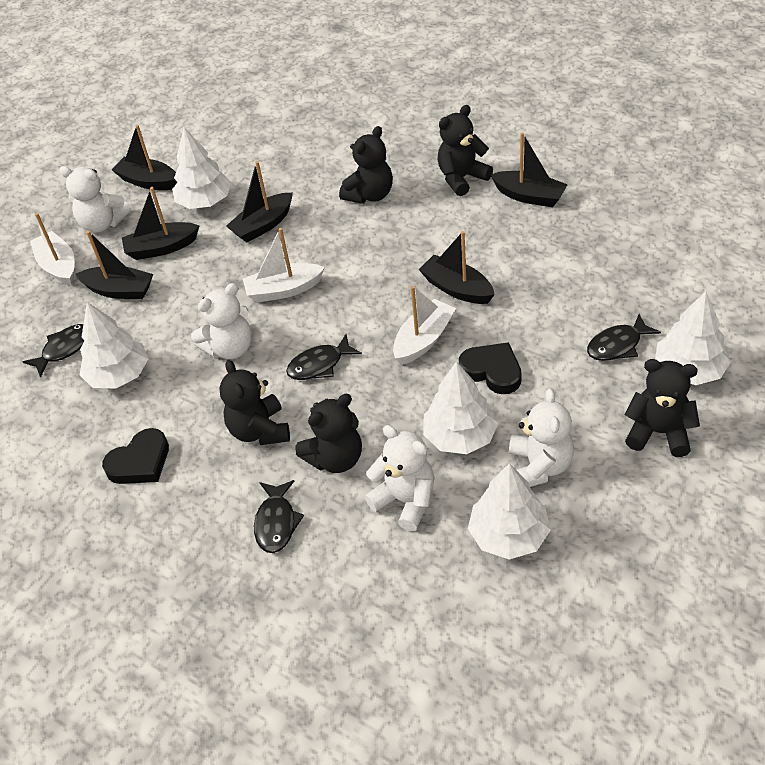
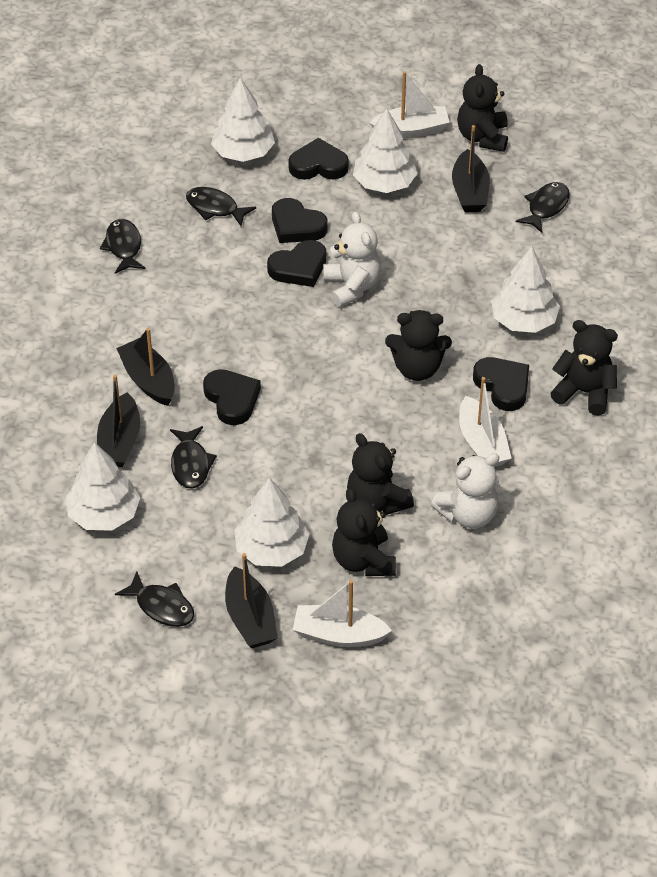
black boat: 6 -> 4
black fish: 4 -> 5
black heart: 2 -> 5
white teddy bear: 4 -> 2

